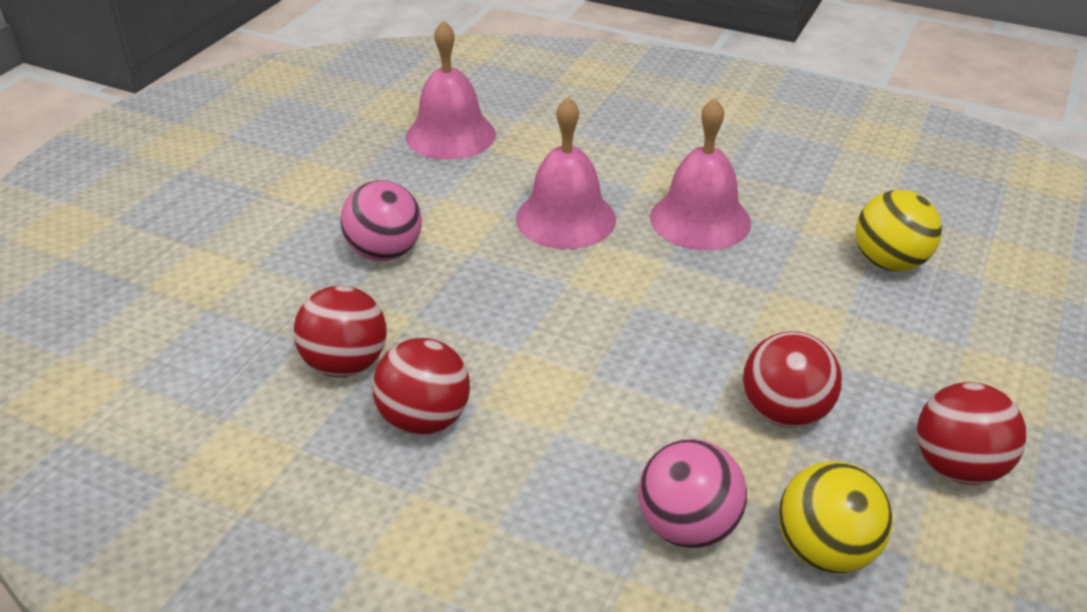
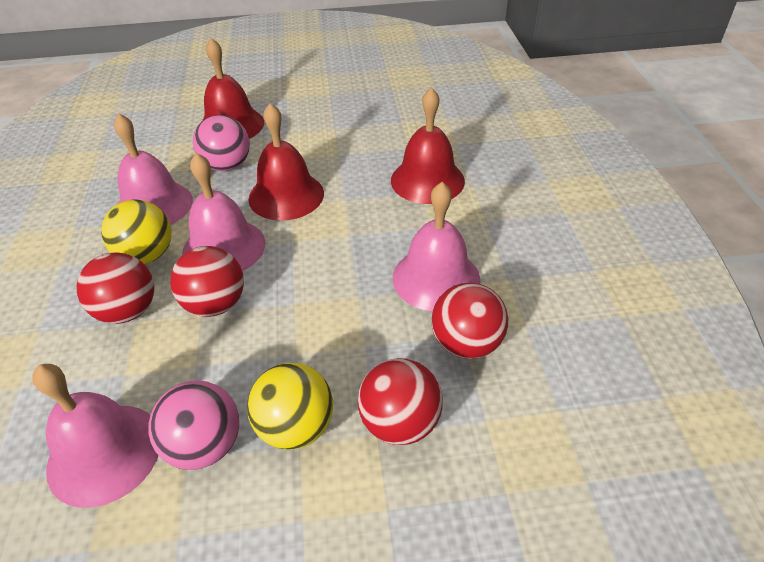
pink bell: 3 -> 4
red bell: 0 -> 3

